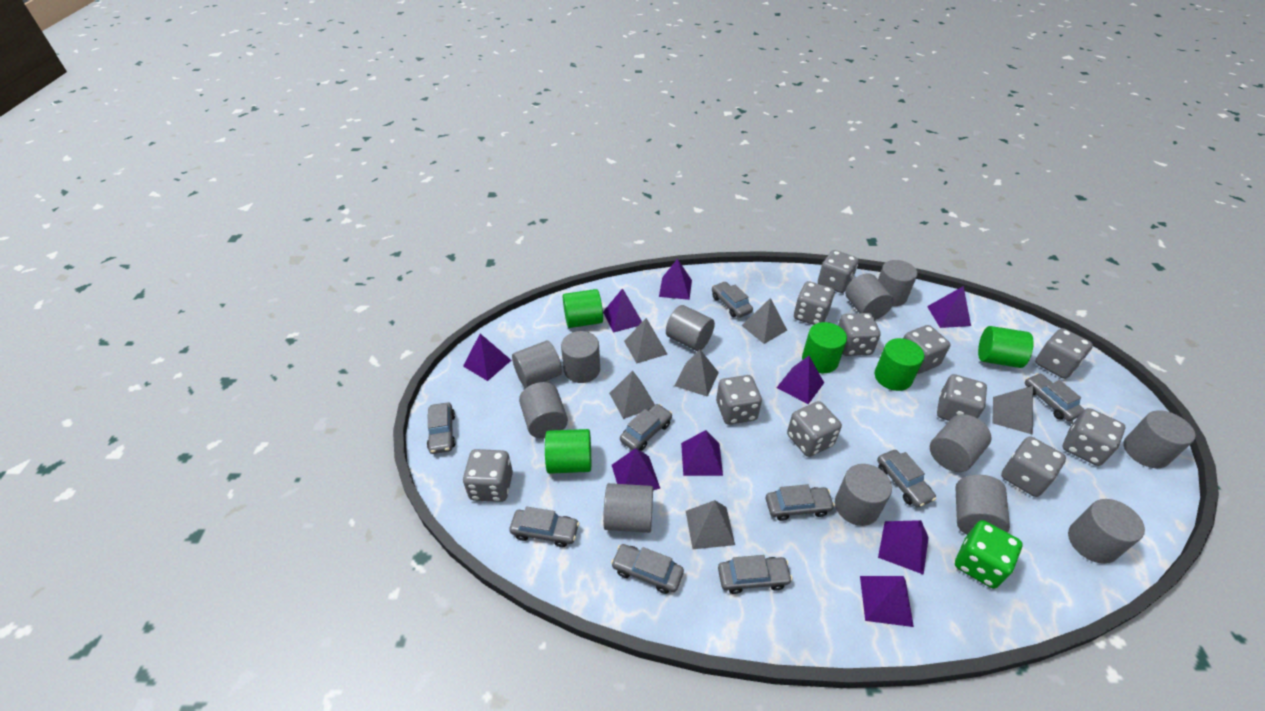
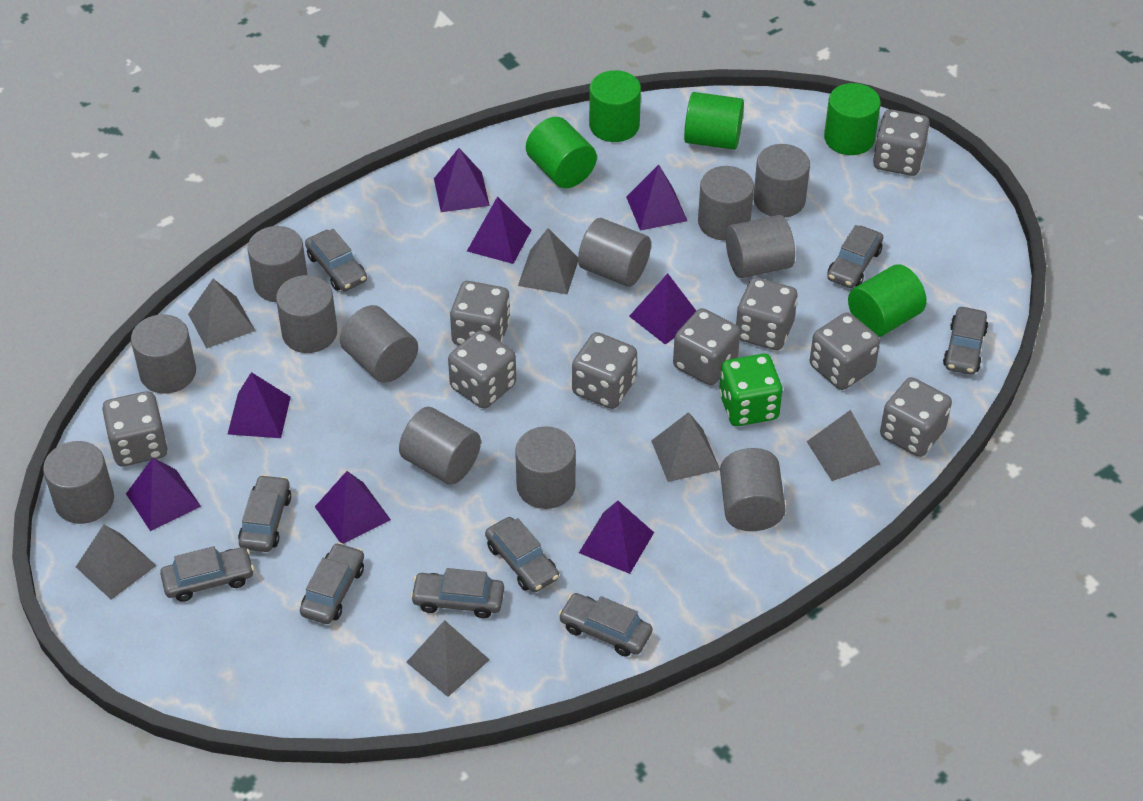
grey dice: 11 -> 9
purple pyramid: 9 -> 8

